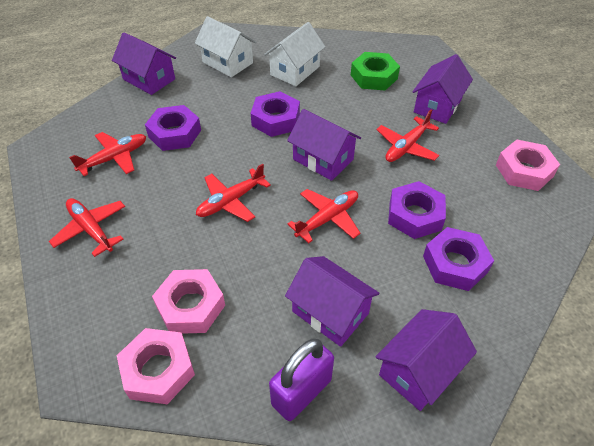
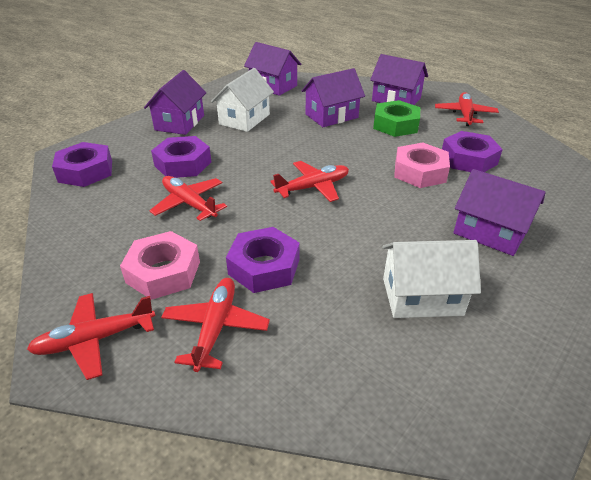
pink nut: 3 -> 2
purple padlock: 1 -> 0

